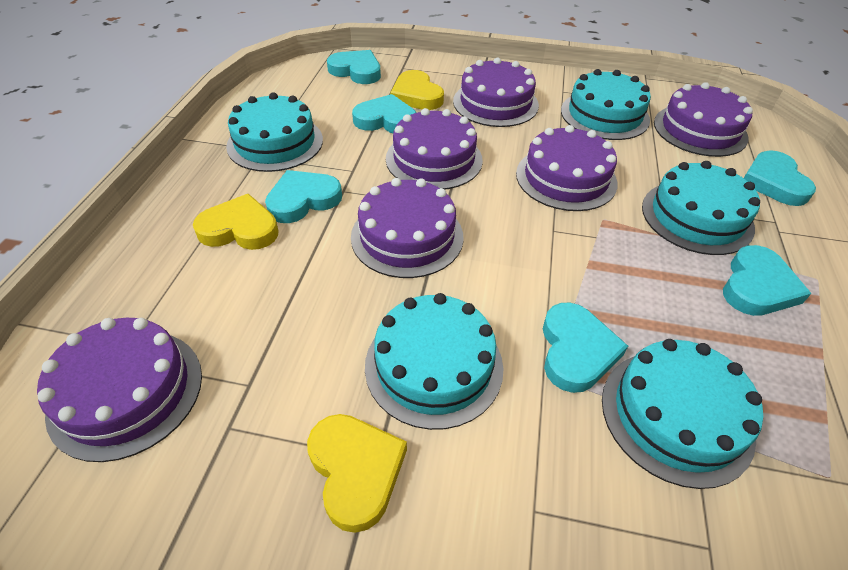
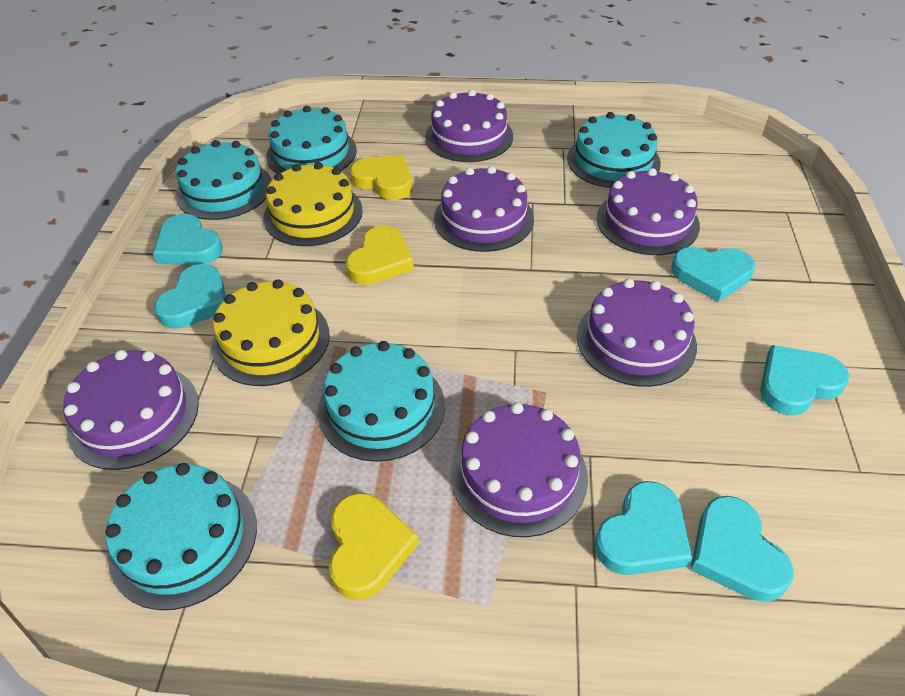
yellow cake: 0 -> 2

